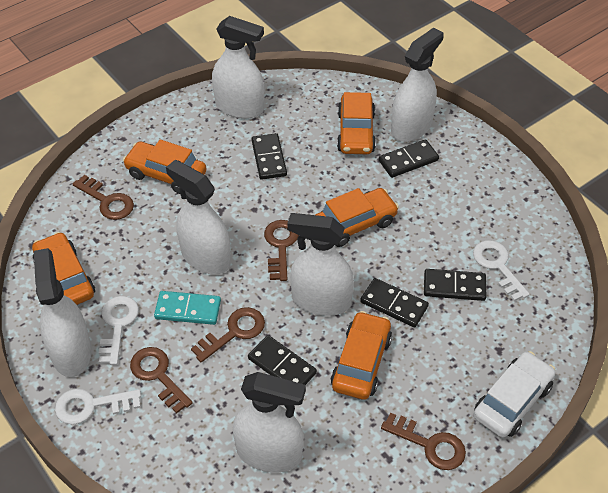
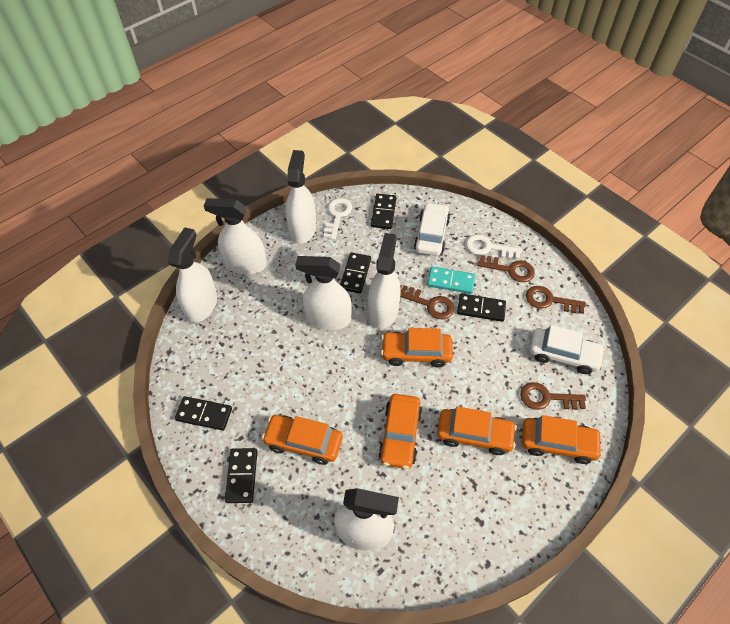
brown key: 5 -> 4
white car: 1 -> 2
white key: 3 -> 2

